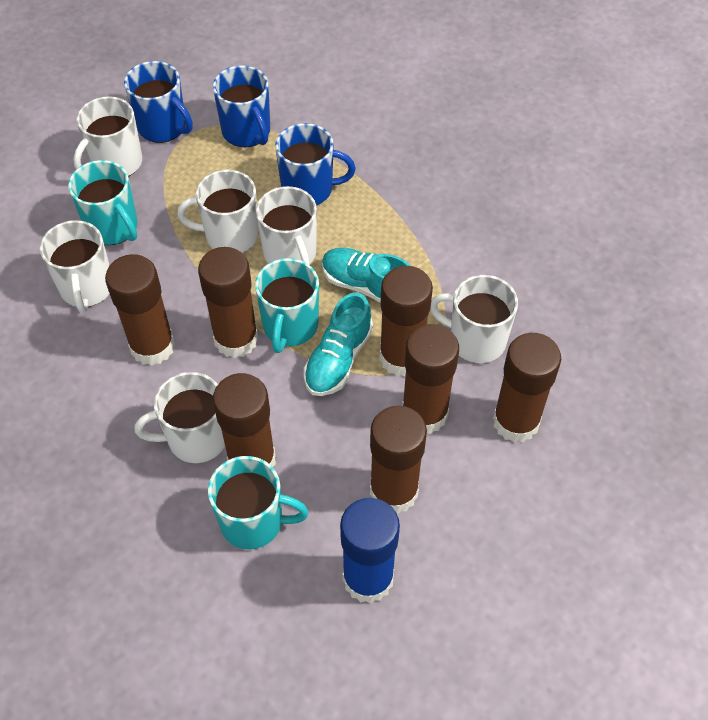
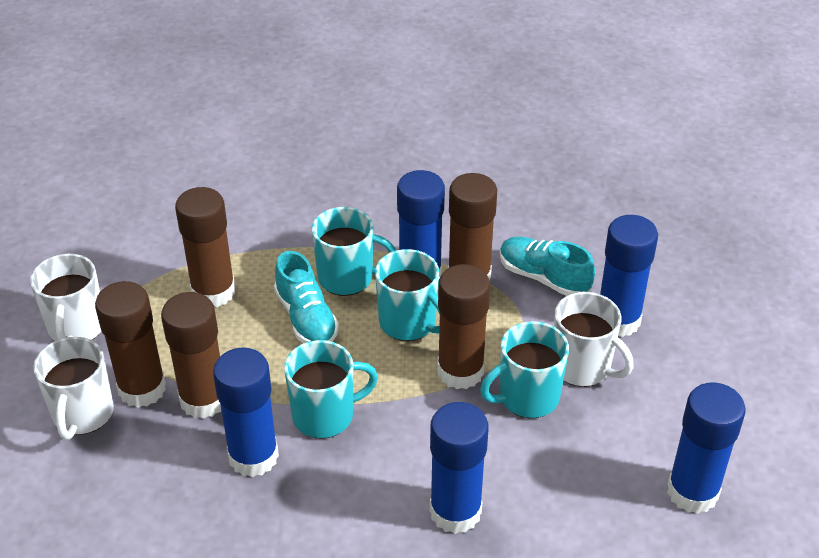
blue glue stick: 1 -> 5
blue mug: 3 -> 0
brown glue stick: 7 -> 5
turquoise mug: 3 -> 4
white mug: 6 -> 3

